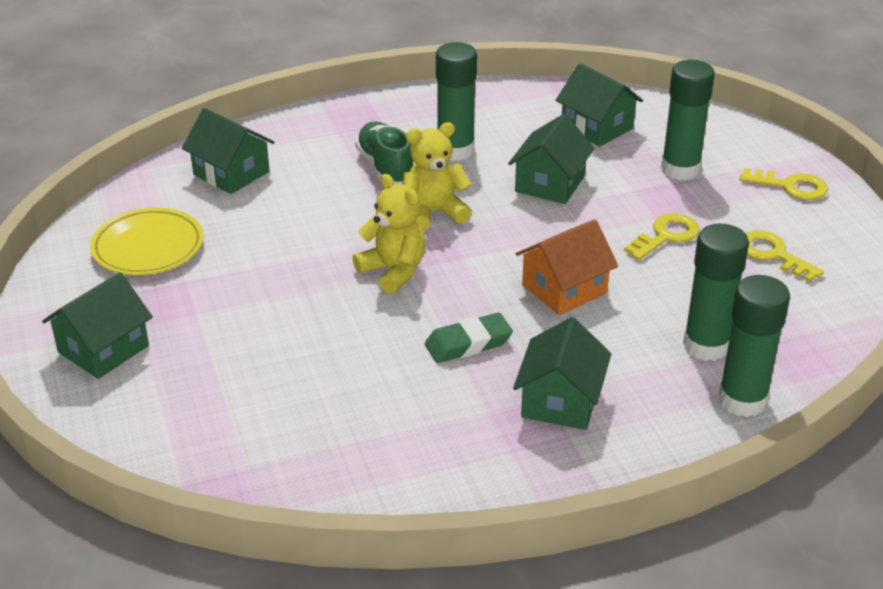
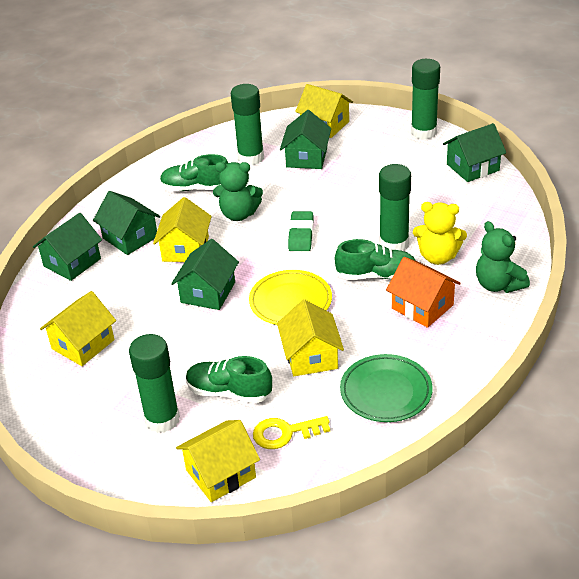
green plate: 0 -> 1
green shoe: 1 -> 3
green teddy bear: 0 -> 2
yellow house: 0 -> 5
yellow key: 3 -> 1
yellow teddy bear: 2 -> 1

